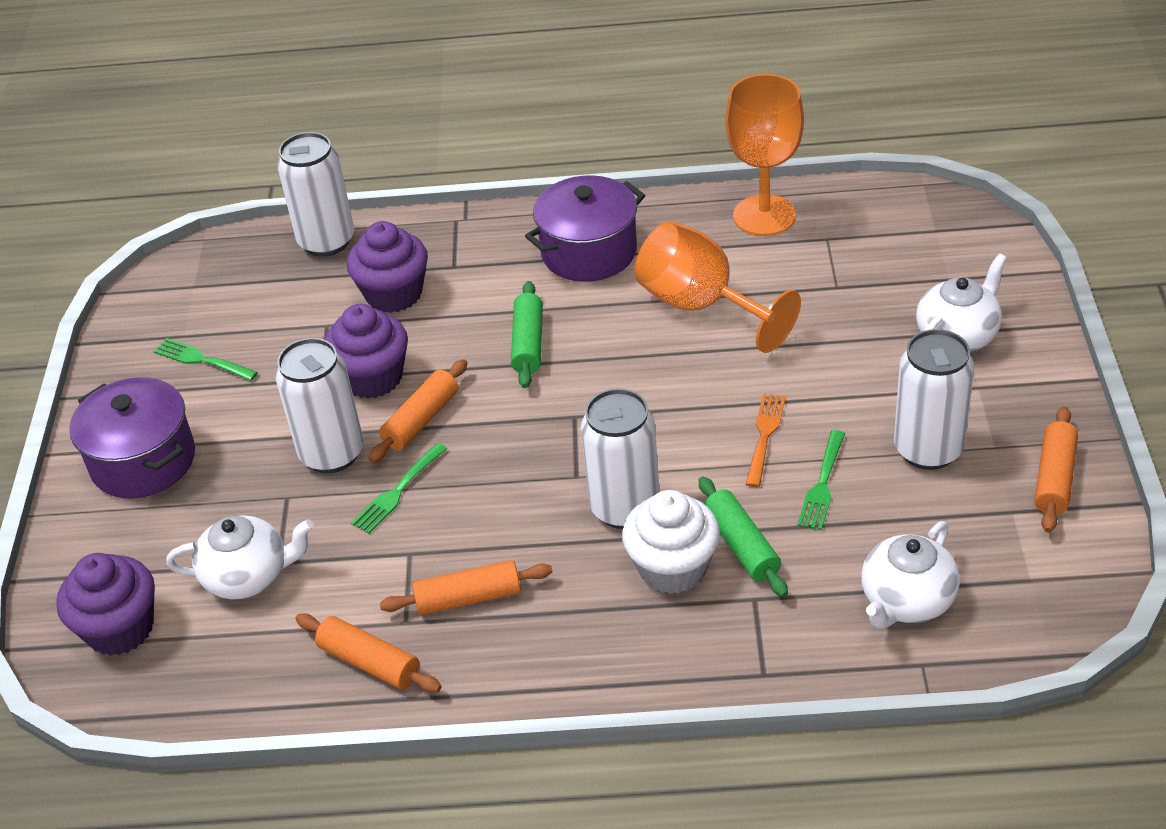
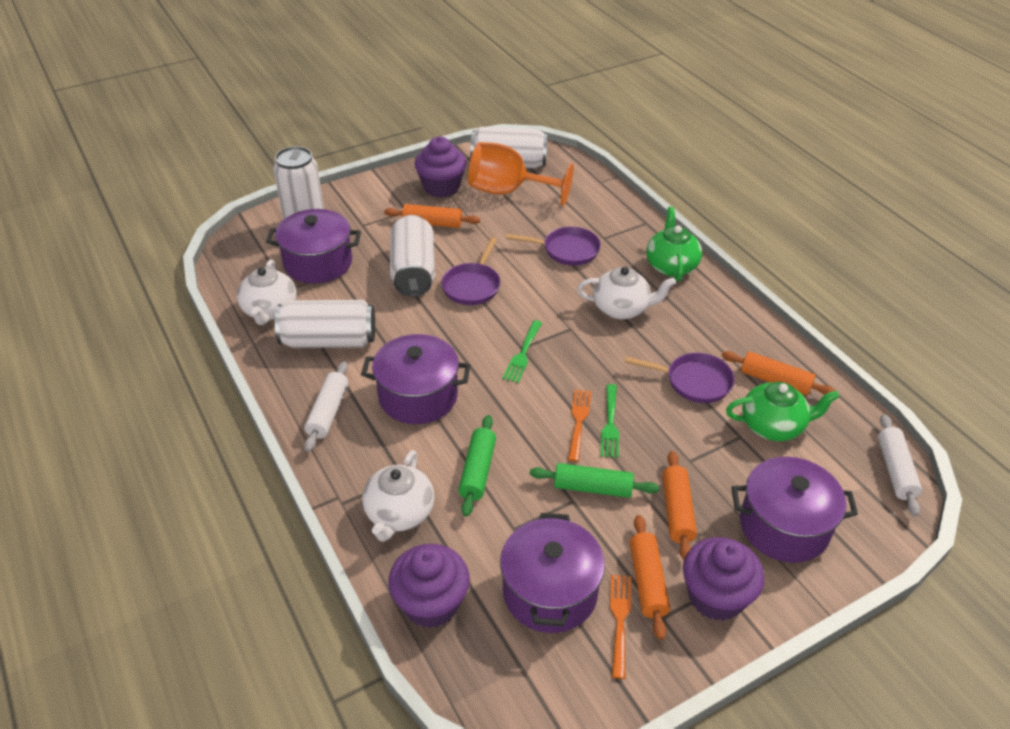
green fork: 3 -> 2
green teapot: 0 -> 2
orange fork: 1 -> 2
orange goblet: 2 -> 1
purple pan: 0 -> 3
purple pot: 2 -> 4
white cupcake: 1 -> 0
white rolling pin: 0 -> 2

